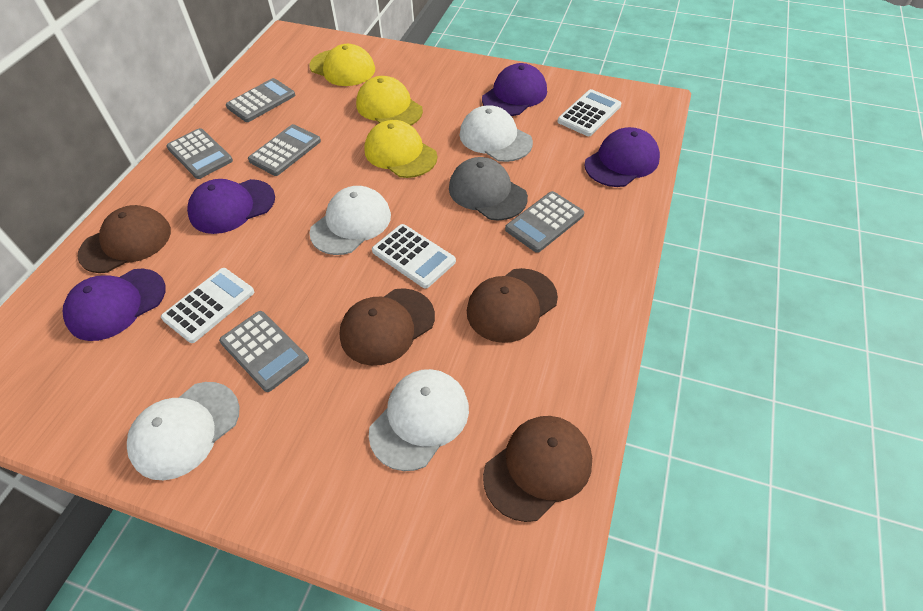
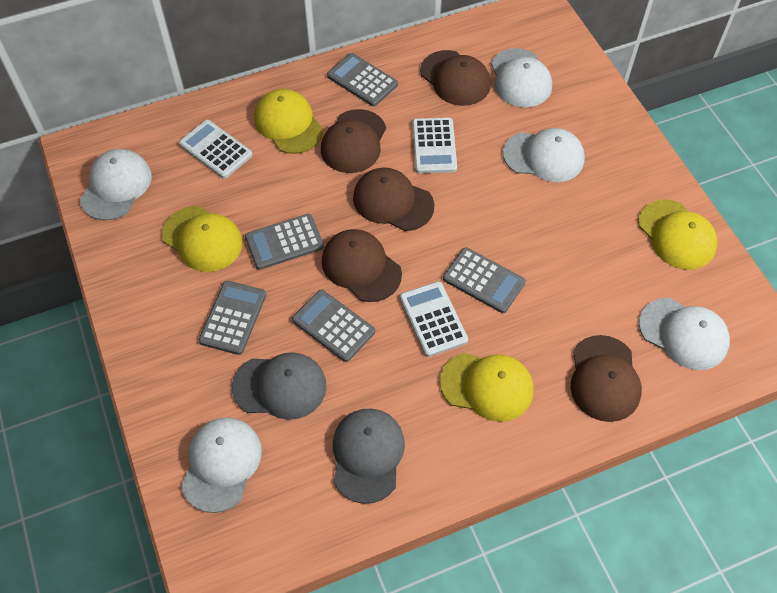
brown cap: 4 -> 5
grey cap: 1 -> 2
purple cap: 4 -> 0
white cap: 4 -> 5
yellow cap: 3 -> 4

